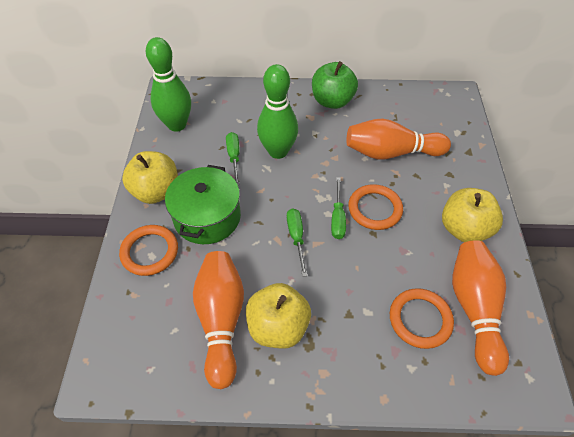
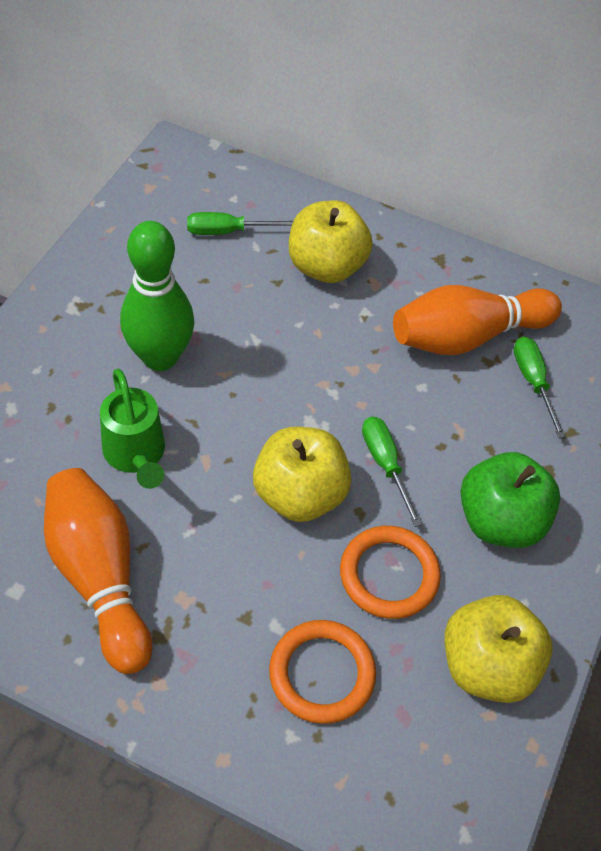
green bowling pin: 2 -> 1
green pot: 1 -> 0
green watering can: 0 -> 1
orange bowling pin: 3 -> 2
orange ring: 3 -> 2

